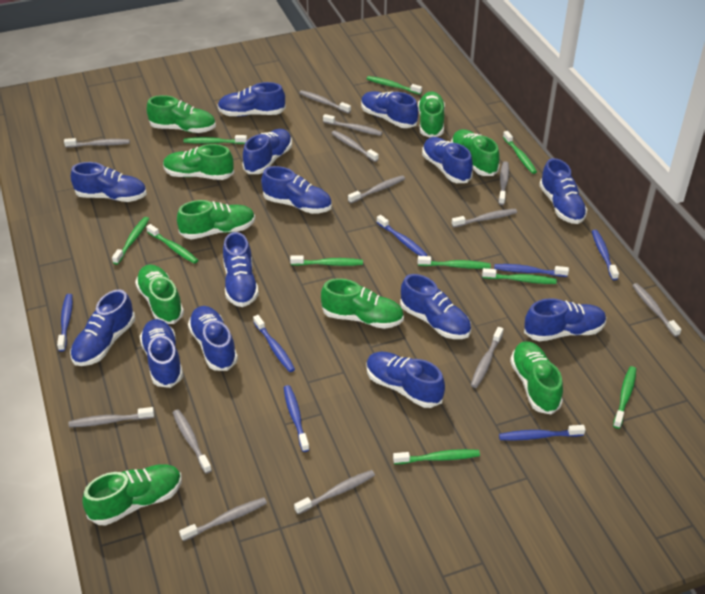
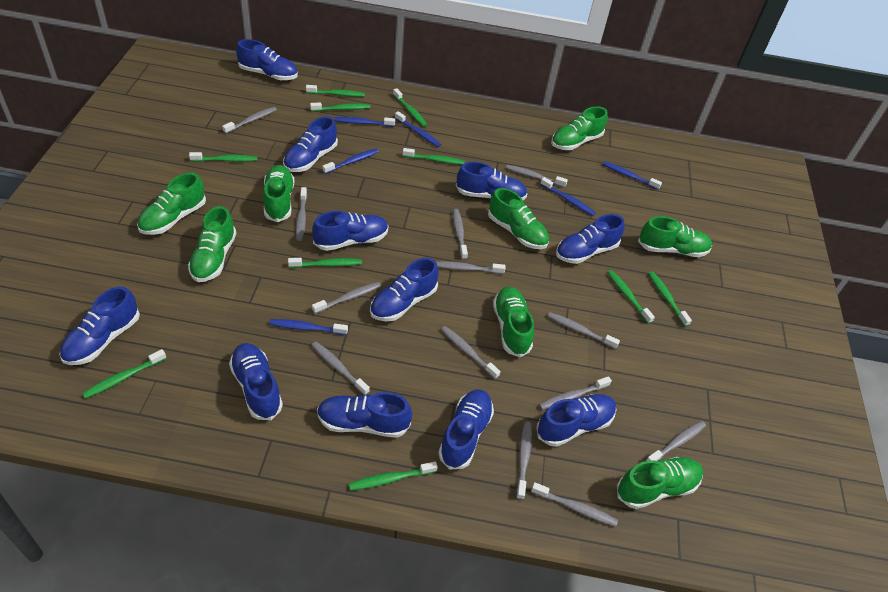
blue shoe: 14 -> 11
blue toothbrush: 7 -> 6
green shoe: 9 -> 8

